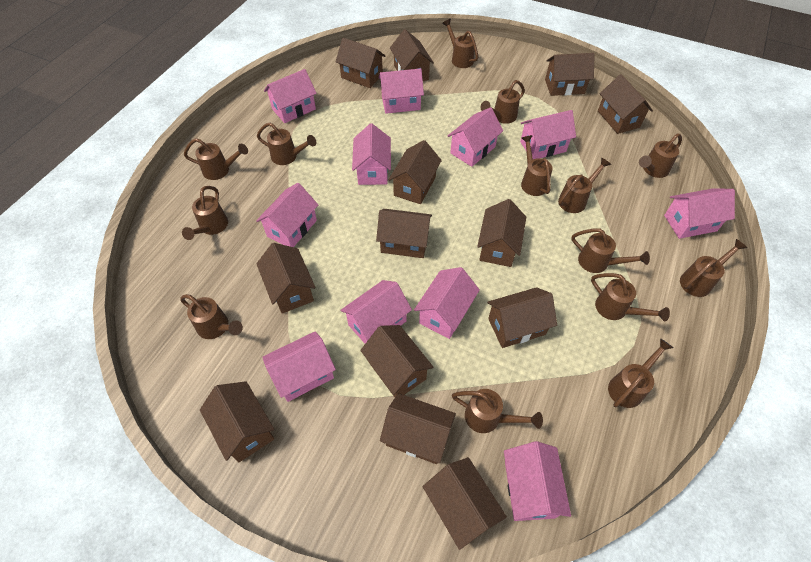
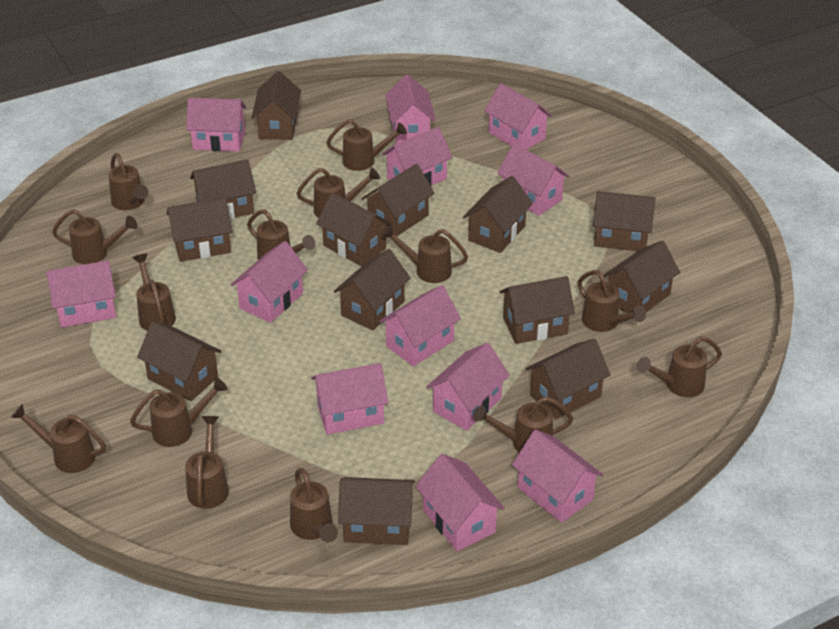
pink house: 11 -> 12

